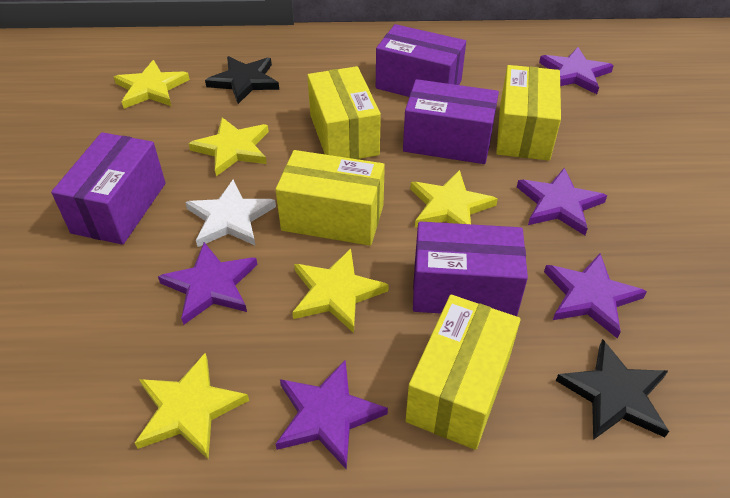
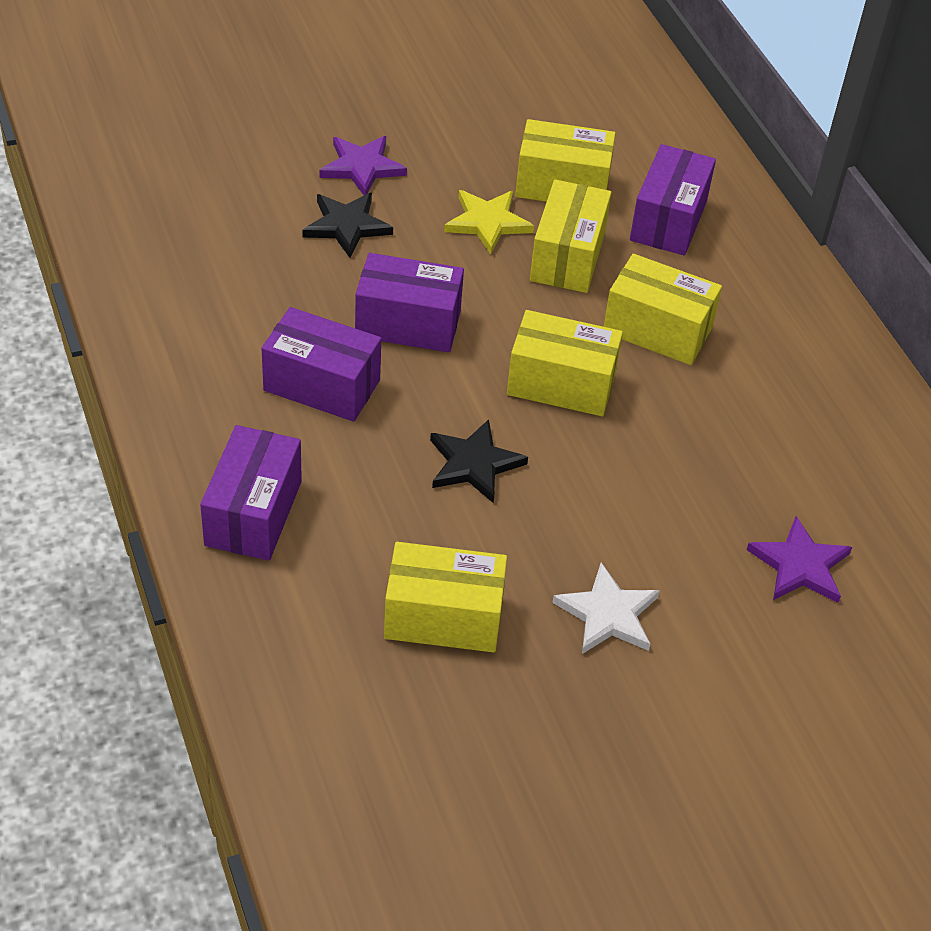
purple star: 5 -> 2
yellow box: 4 -> 5
yellow star: 5 -> 1

